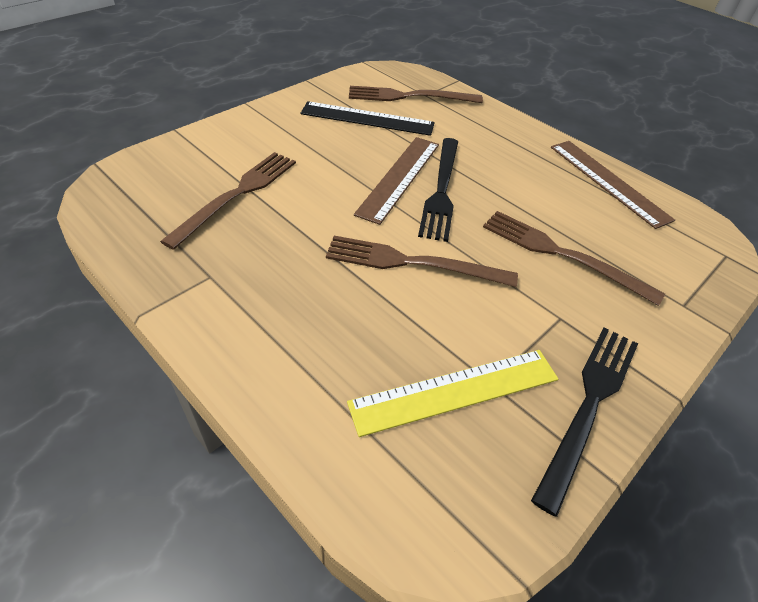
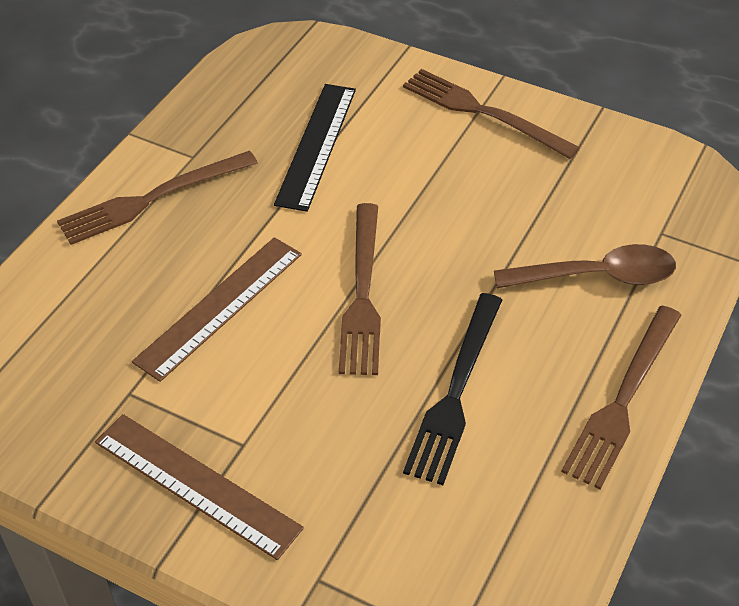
black fork: 2 -> 1
brown spoon: 0 -> 1
yellow ruler: 1 -> 0

